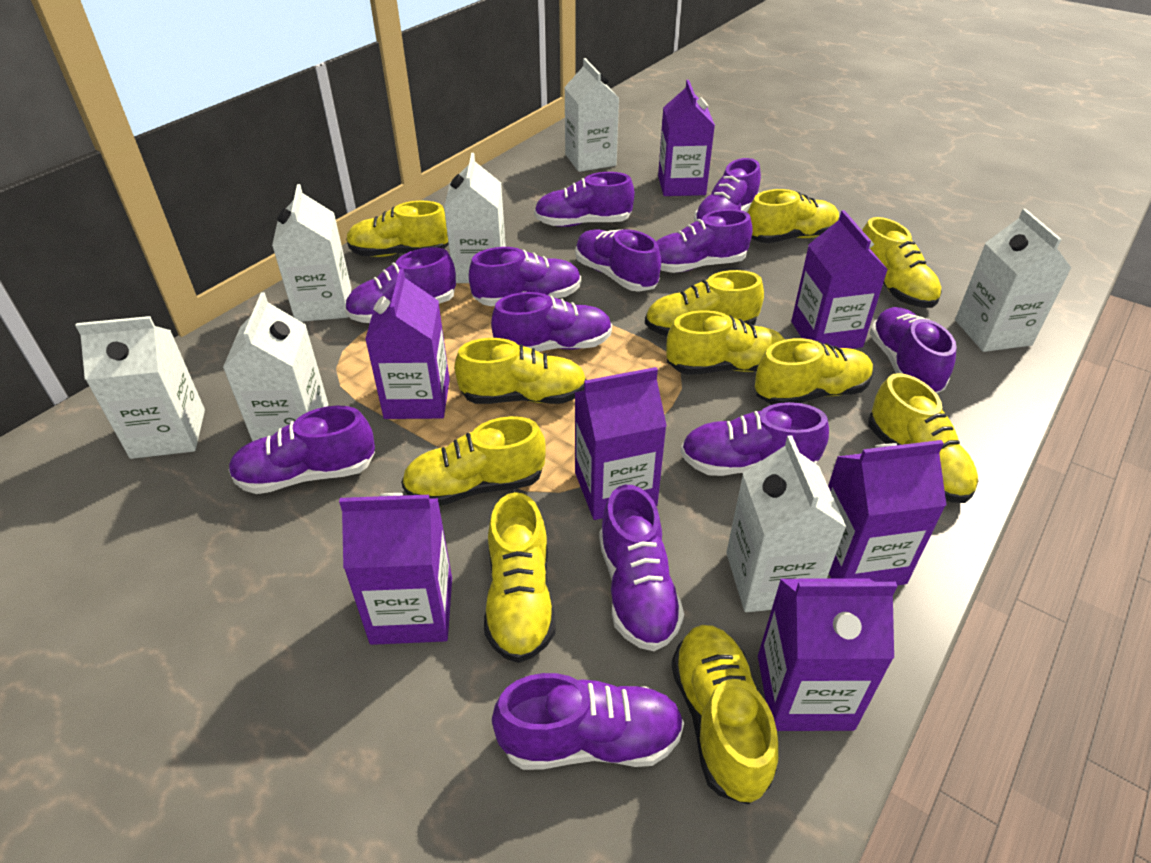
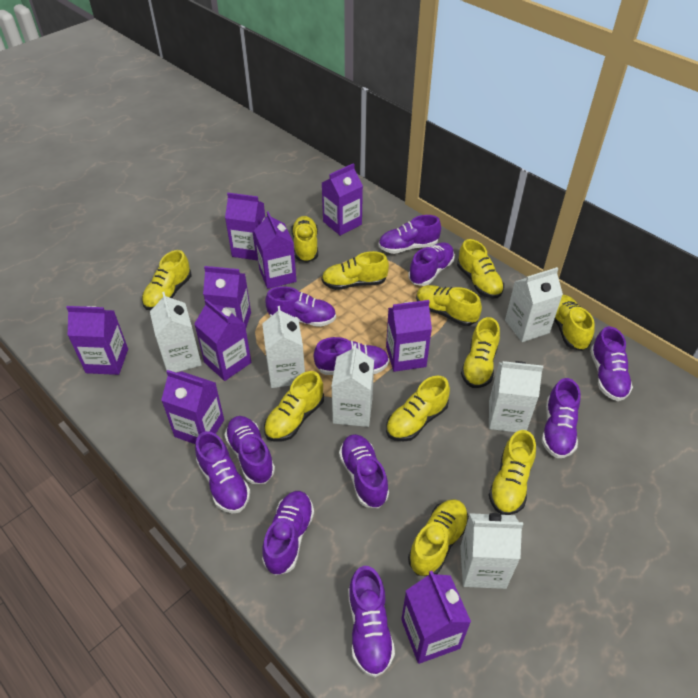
purple carton: 7 -> 9
purple shoe: 12 -> 11
white carton: 7 -> 6

